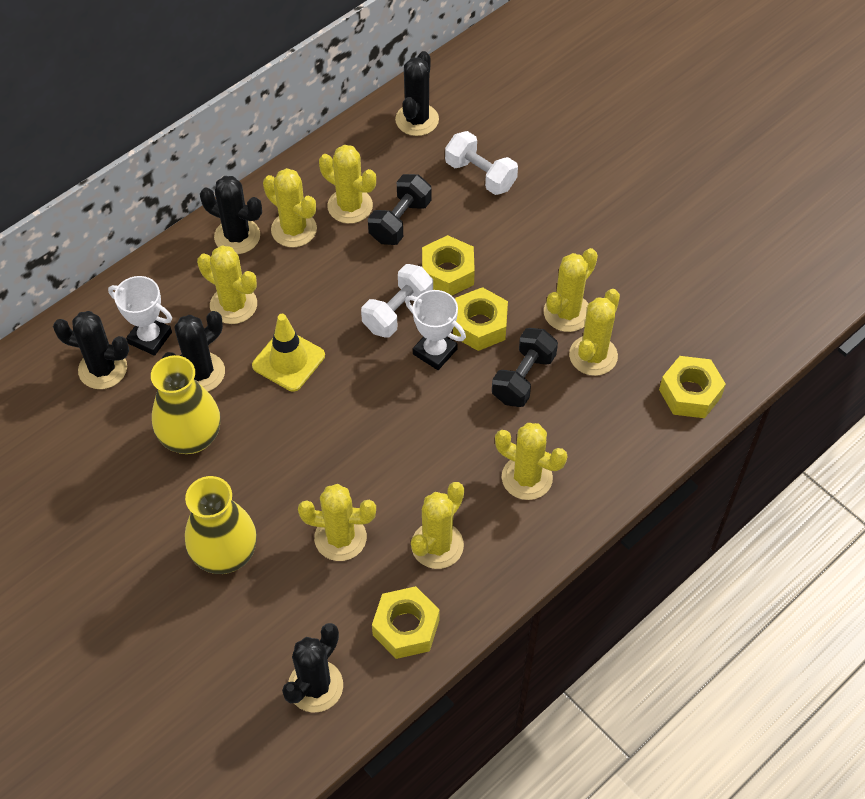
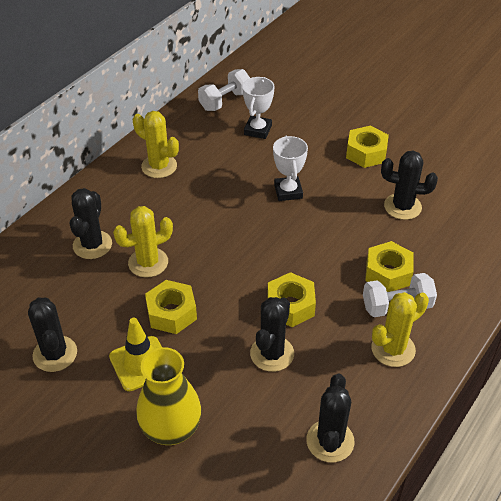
black dumbbell: 2 -> 0
yellow cactus: 8 -> 3
yellow vase: 2 -> 1

